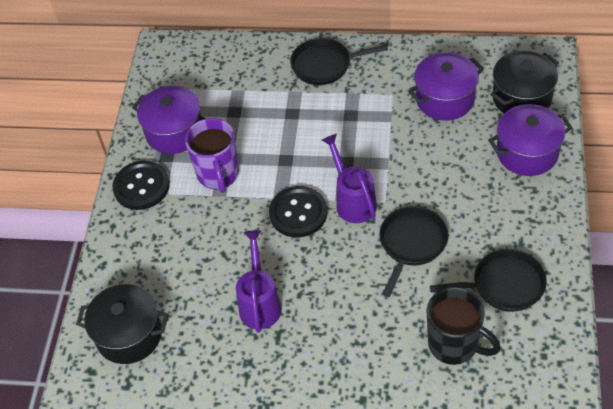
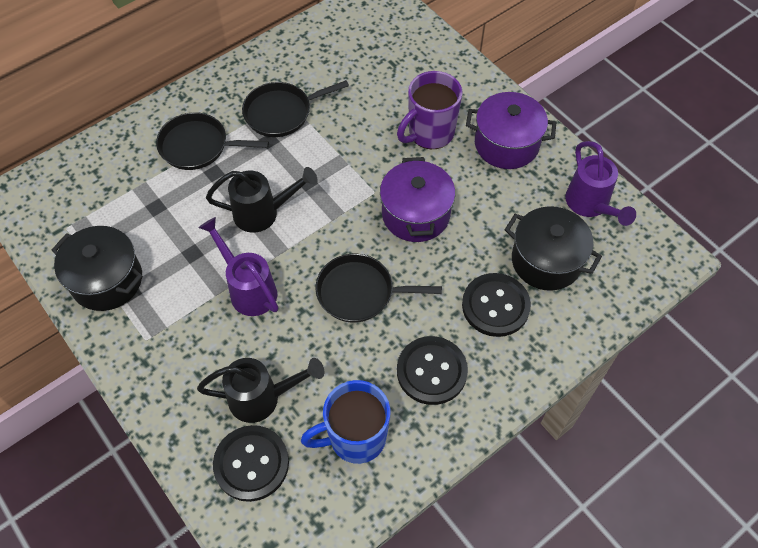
black button: 2 -> 3
black mug: 1 -> 0
black watering can: 0 -> 2
blue mug: 0 -> 1
purple pot: 3 -> 2

